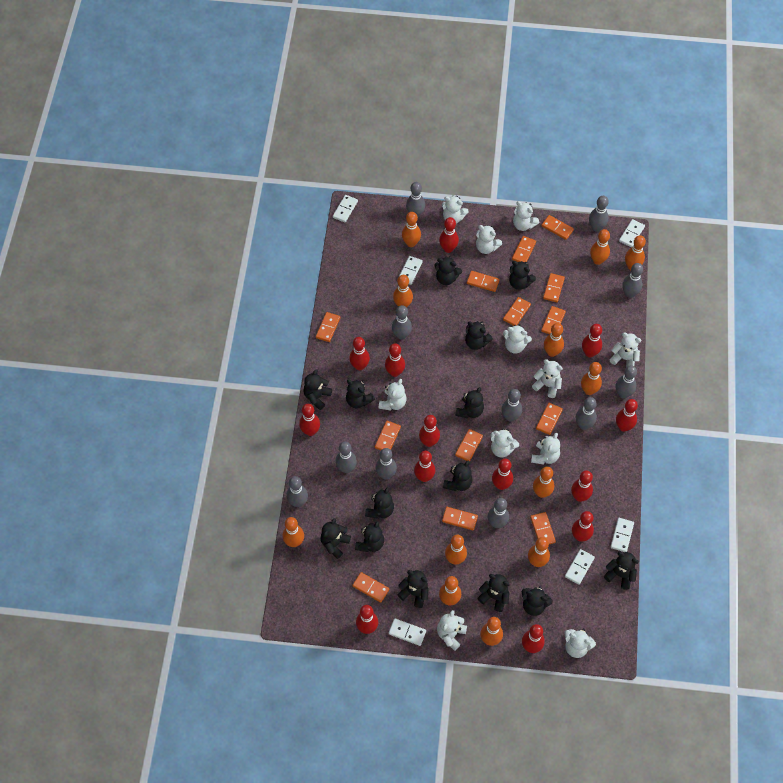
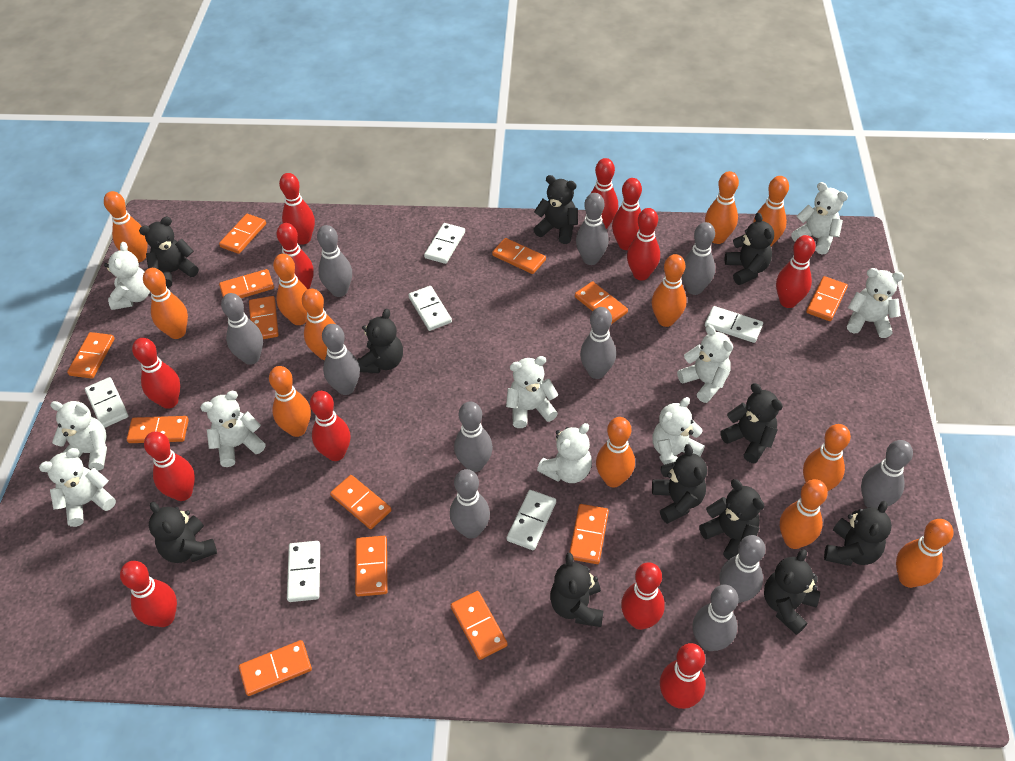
black teddy bear: 14 -> 11
red bowling pin: 13 -> 12
white teddy bear: 11 -> 10

